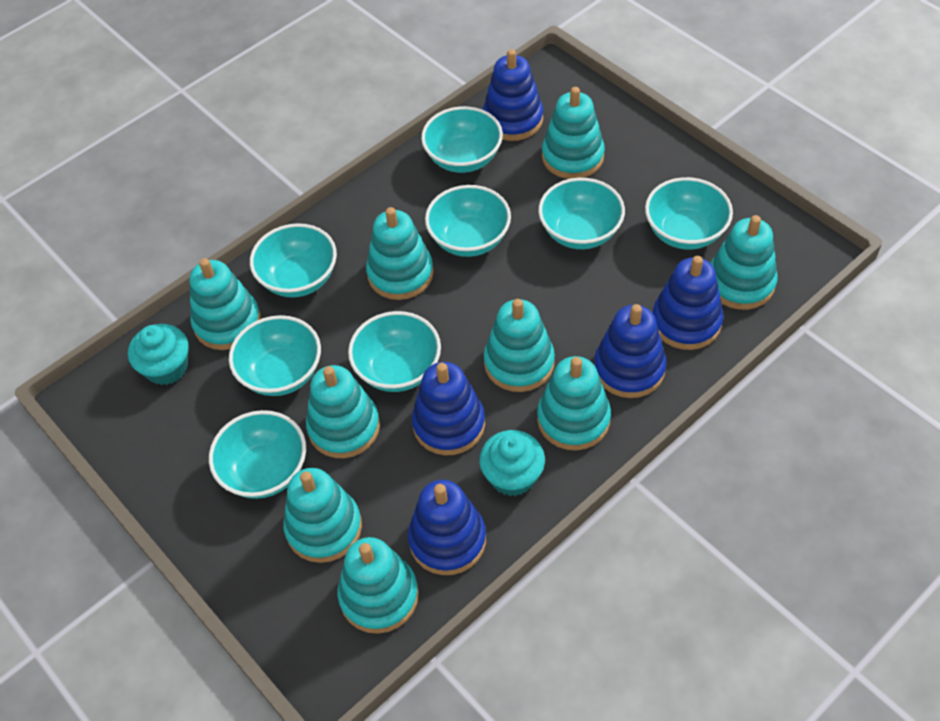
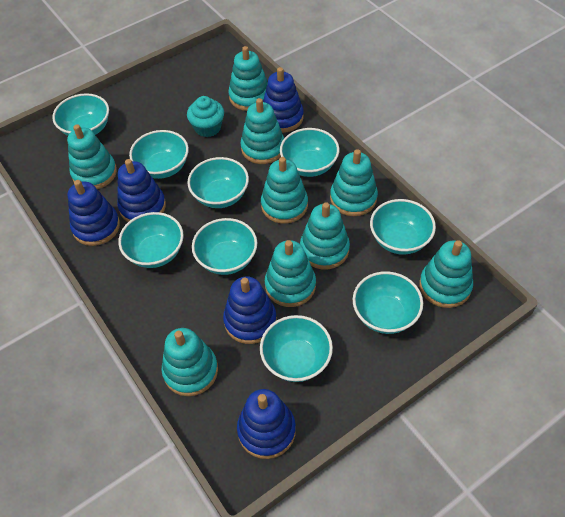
turquoise bowl: 8 -> 9
turquoise cupcake: 2 -> 1

